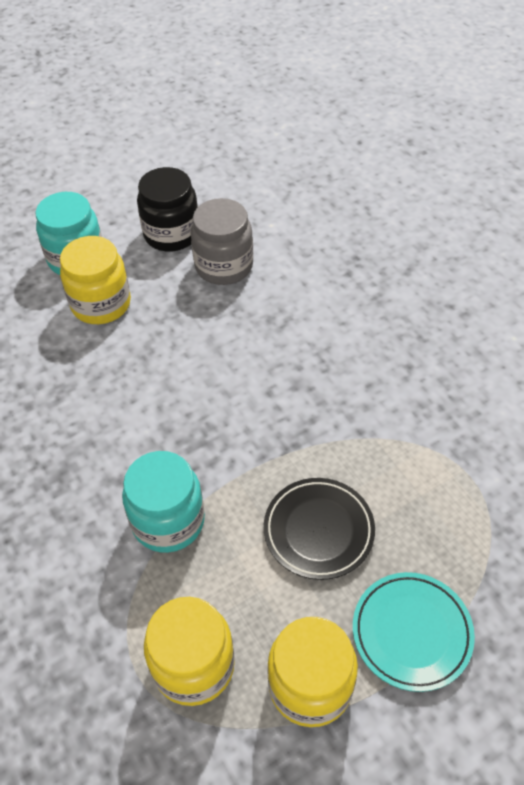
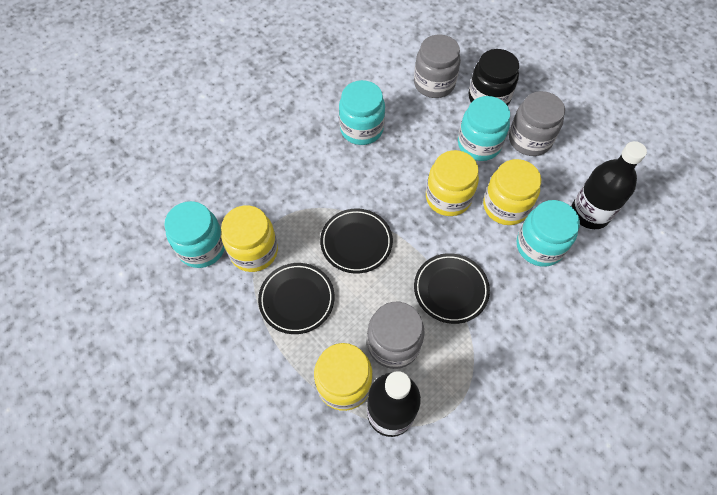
black bottle: 0 -> 2
black plate: 1 -> 3
grey jar: 1 -> 3
turquoise jar: 2 -> 4
turquoise plate: 1 -> 0
yellow jar: 3 -> 4

